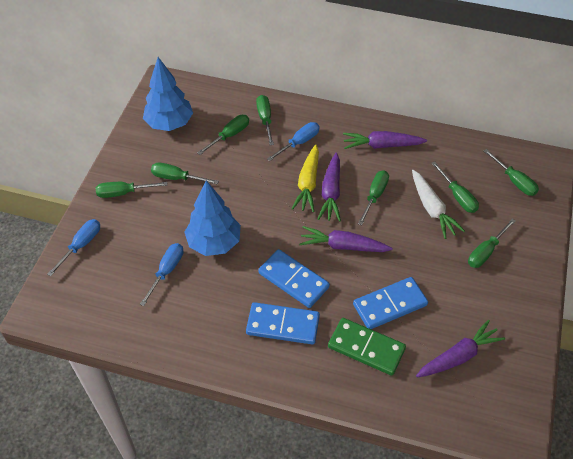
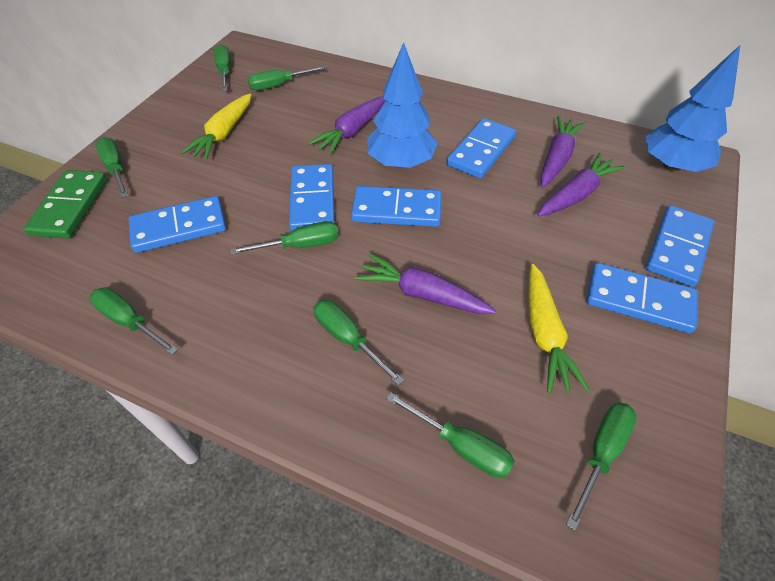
blue domino: 3 -> 6
blue screwdriver: 3 -> 0
white carrot: 1 -> 0
yellow carrot: 1 -> 2

